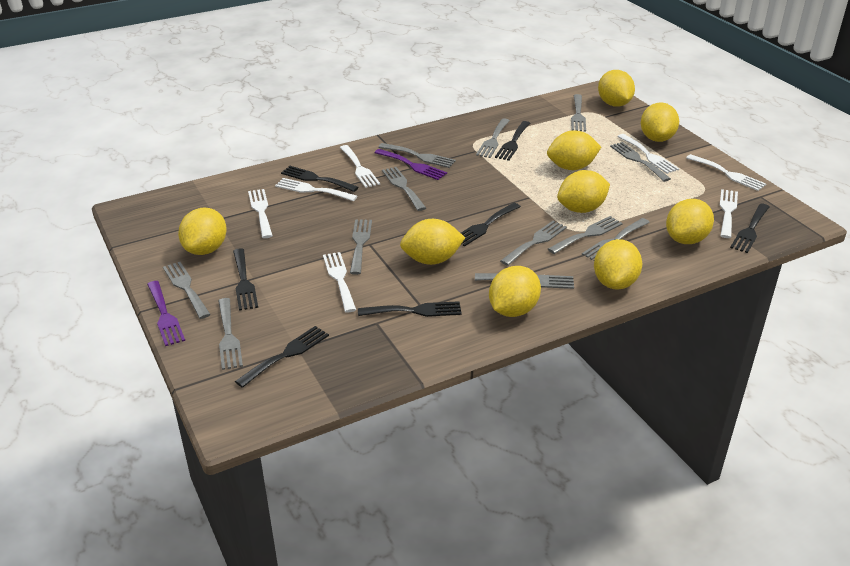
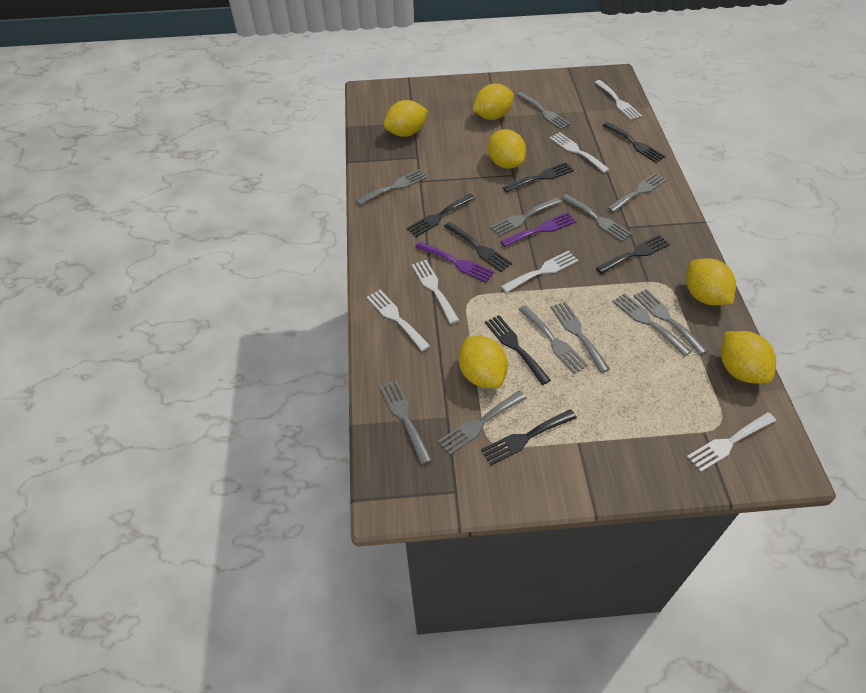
grey fork: 12 -> 11
white fork: 7 -> 6
yellow lemon: 9 -> 6

